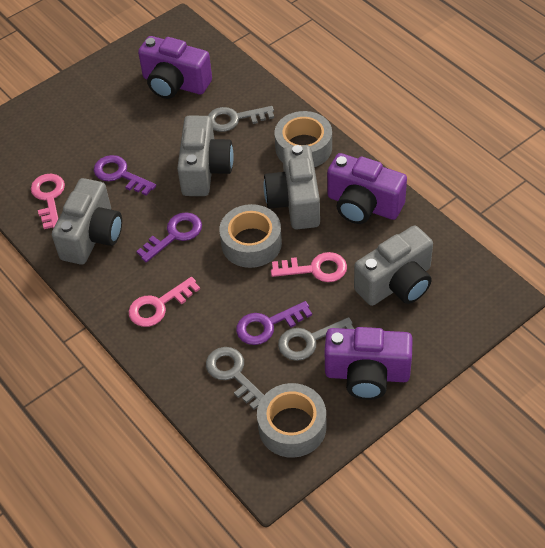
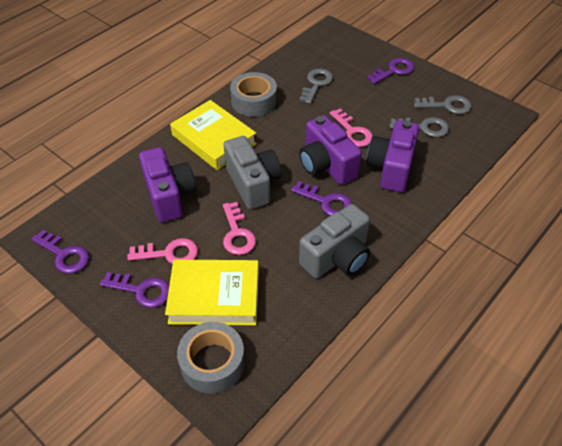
grey camera: 4 -> 2
grey tape: 3 -> 2
purple key: 3 -> 4
yellow book: 0 -> 2

